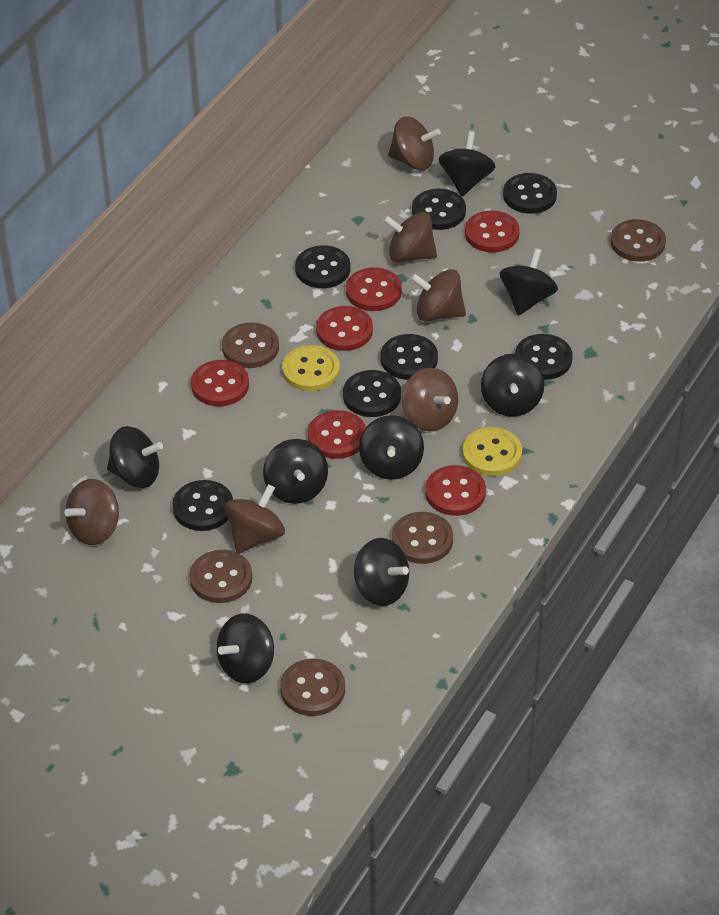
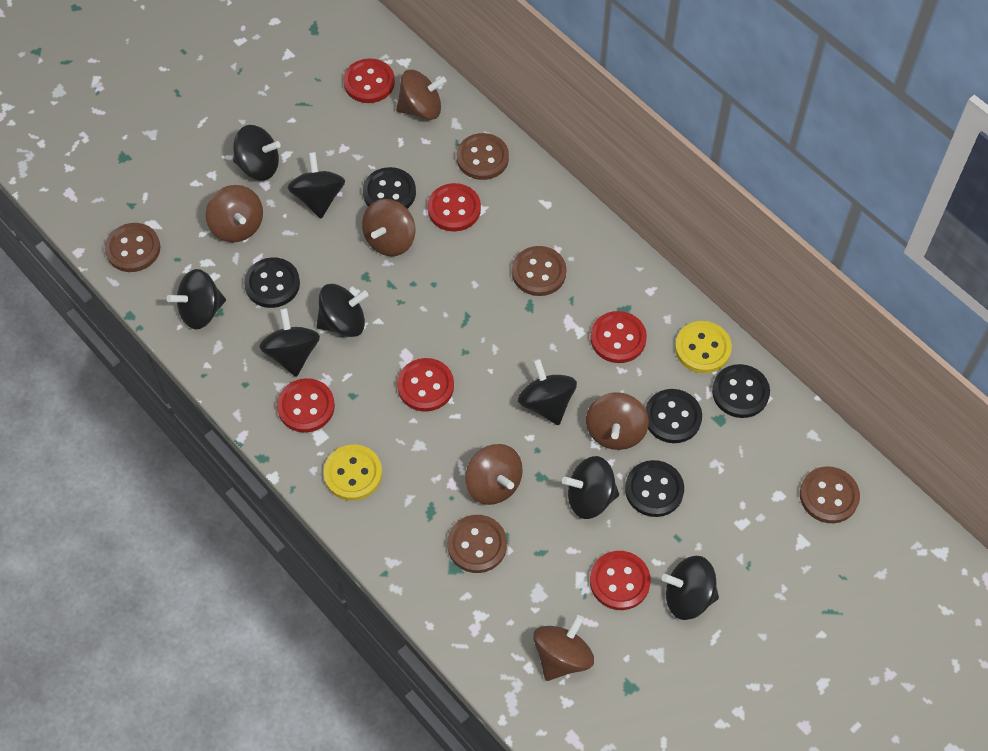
black button: 7 -> 5

